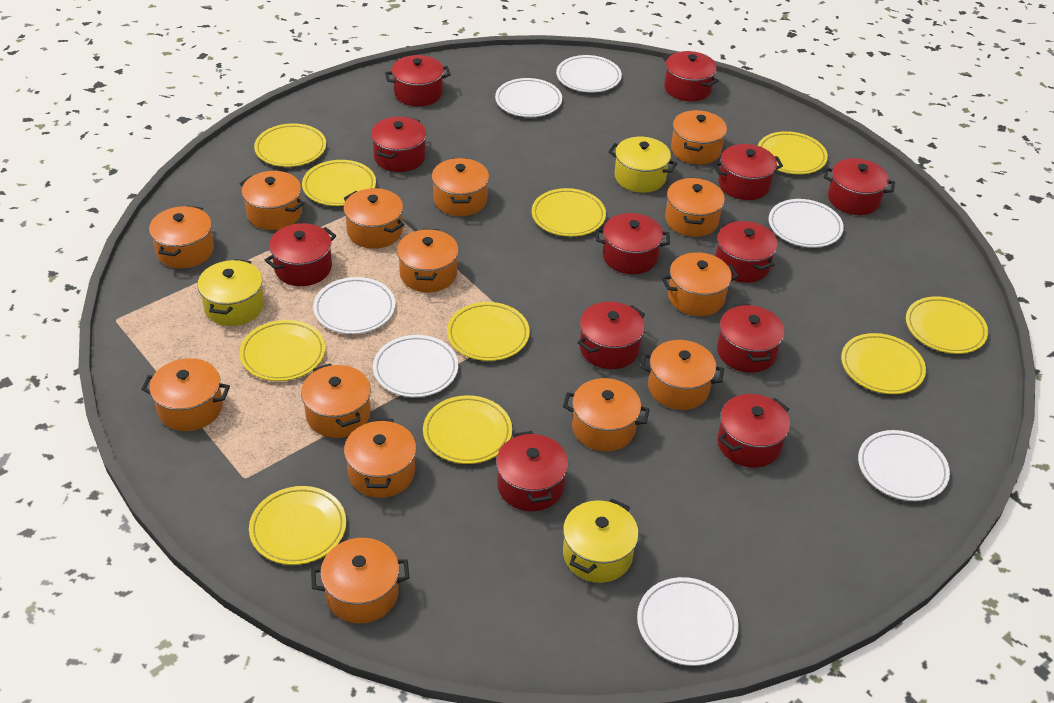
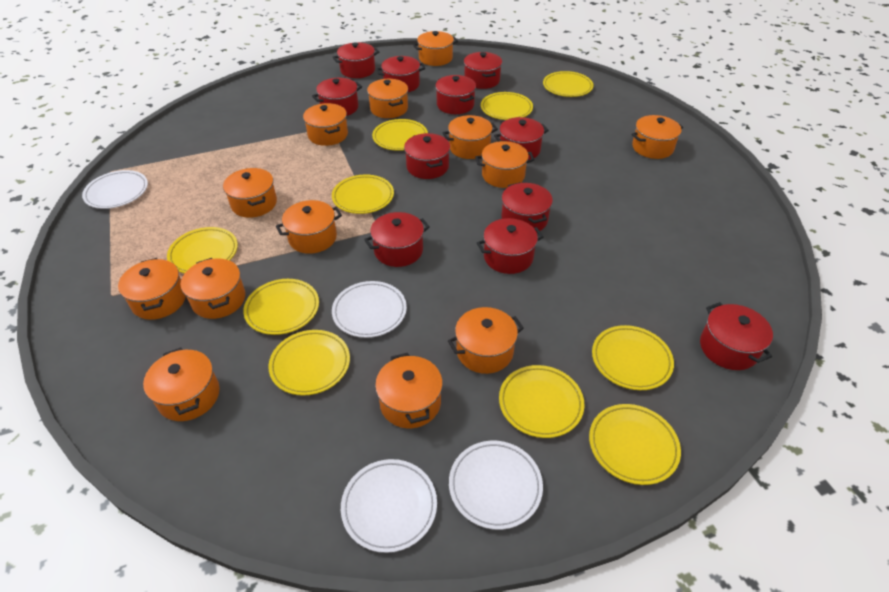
orange pot: 14 -> 13
red pot: 12 -> 11
white plate: 7 -> 4
yellow pot: 3 -> 0

